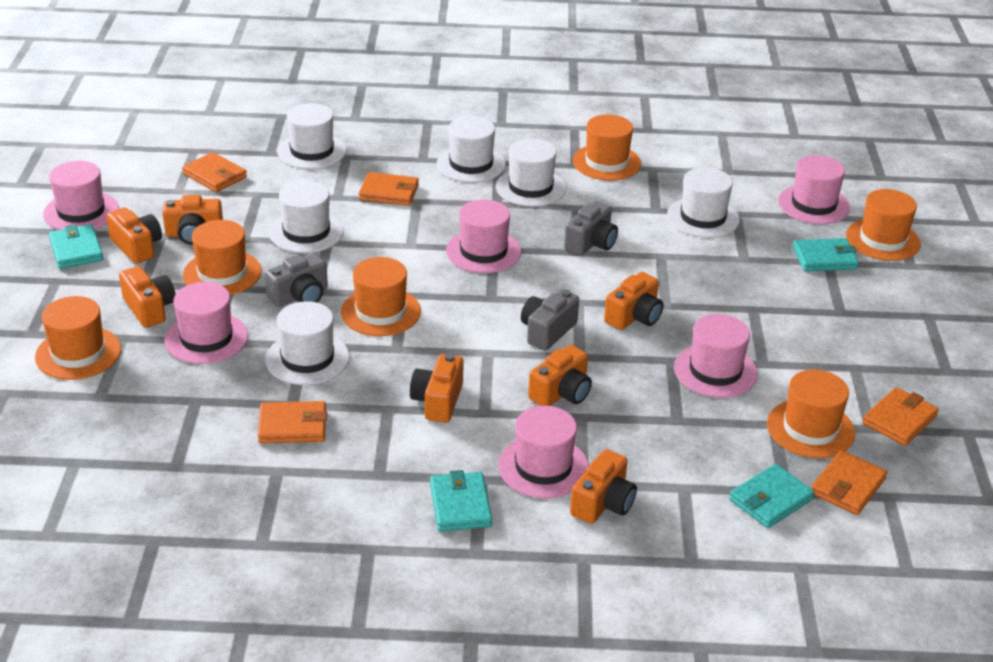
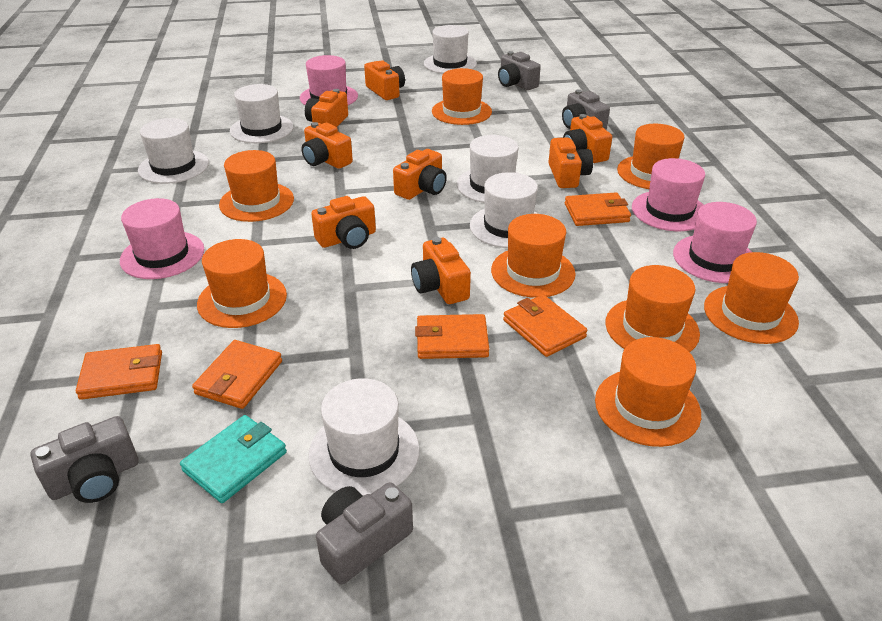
grey camera: 3 -> 4
orange camera: 7 -> 8
orange hat: 6 -> 8
pink hat: 6 -> 4
turquoise wallet: 4 -> 1

